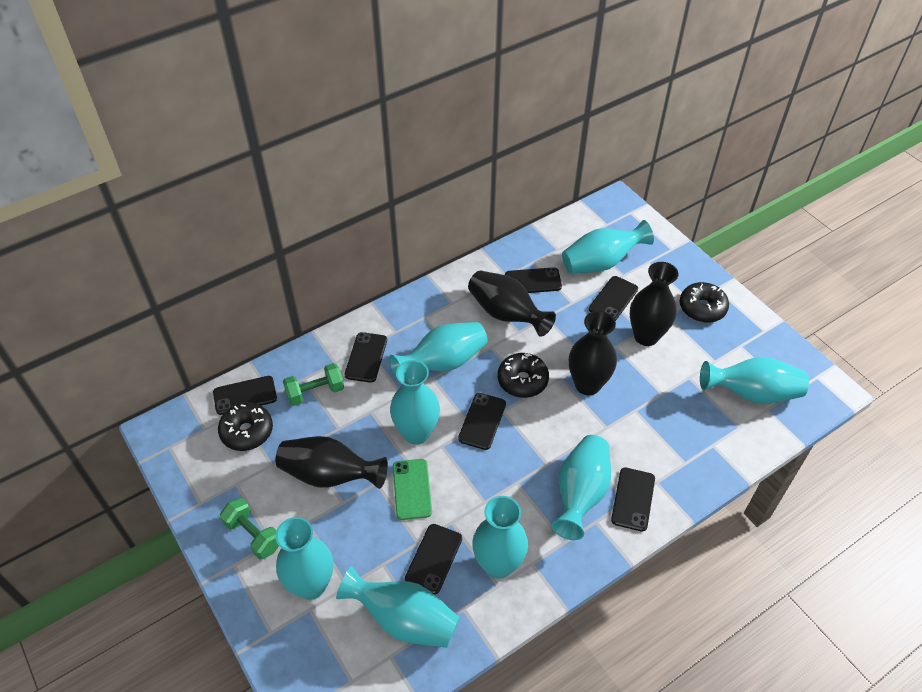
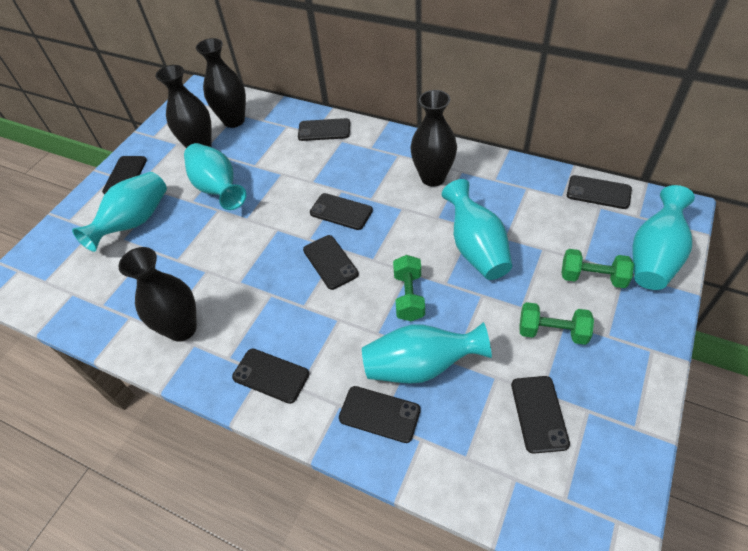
black donut: 3 -> 0
black phone: 7 -> 8
green dumbbell: 2 -> 3
green phone: 1 -> 0
turquoise vase: 8 -> 5

